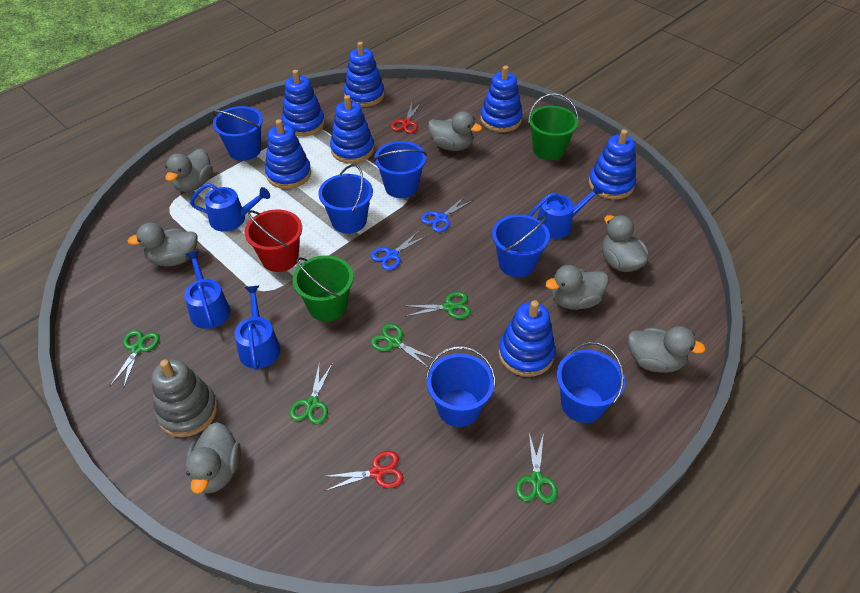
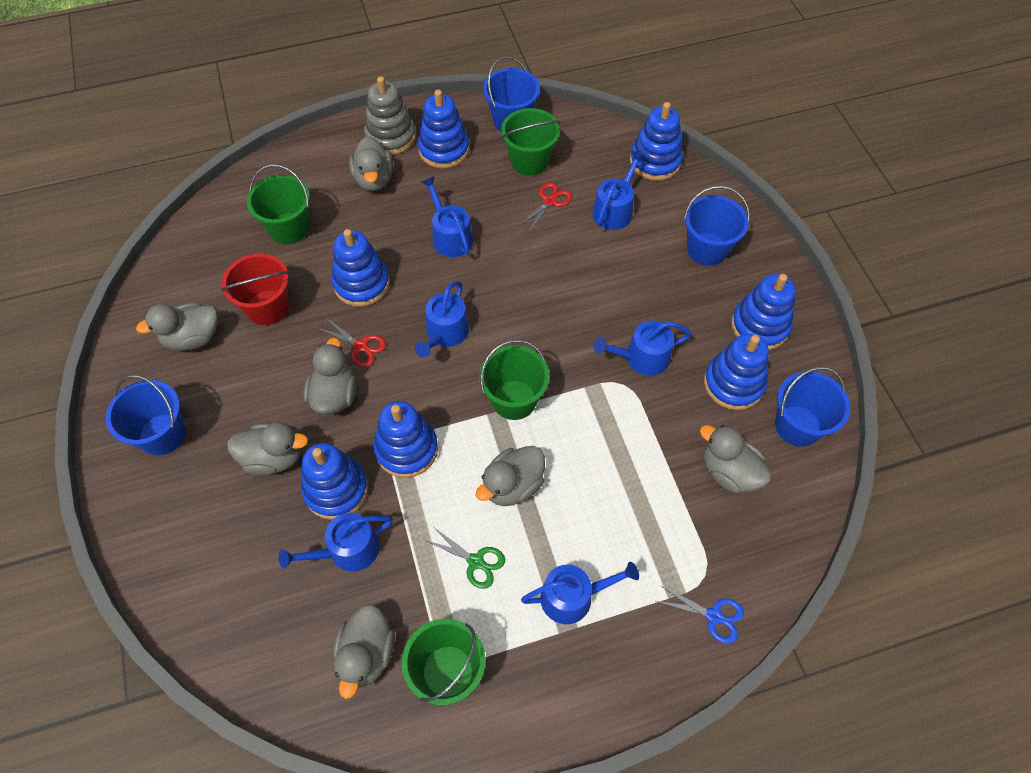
blue bucket: 6 -> 4
blue scissors: 2 -> 1
blue watering can: 4 -> 6
green bucket: 2 -> 4
green scissors: 5 -> 1

